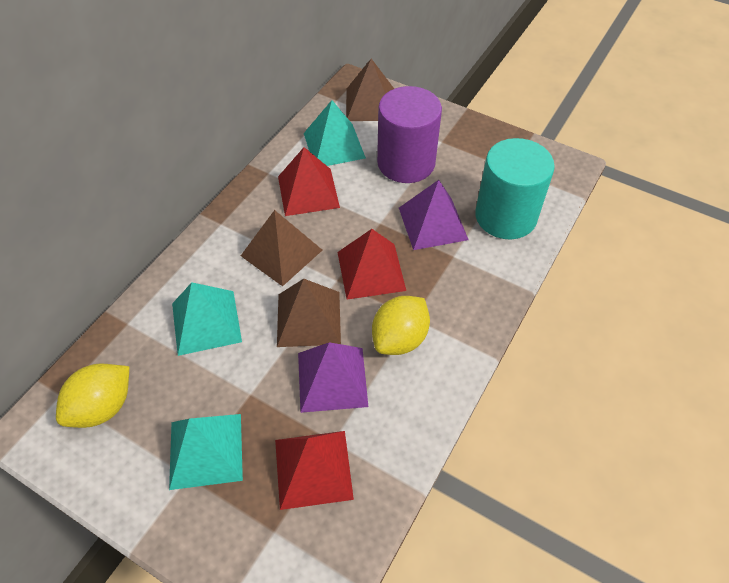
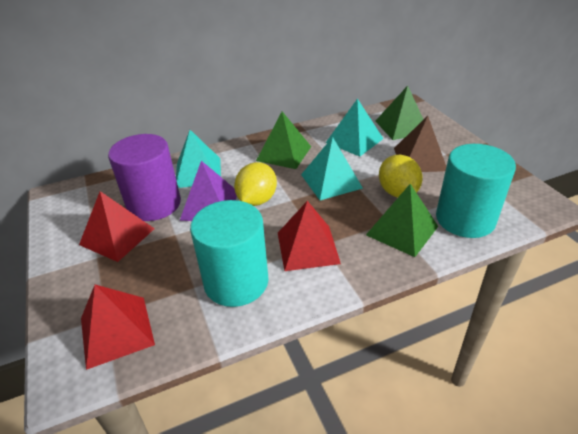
brown pyramid: 3 -> 1
green pyramid: 0 -> 3
purple pyramid: 2 -> 1
turquoise cylinder: 1 -> 2

